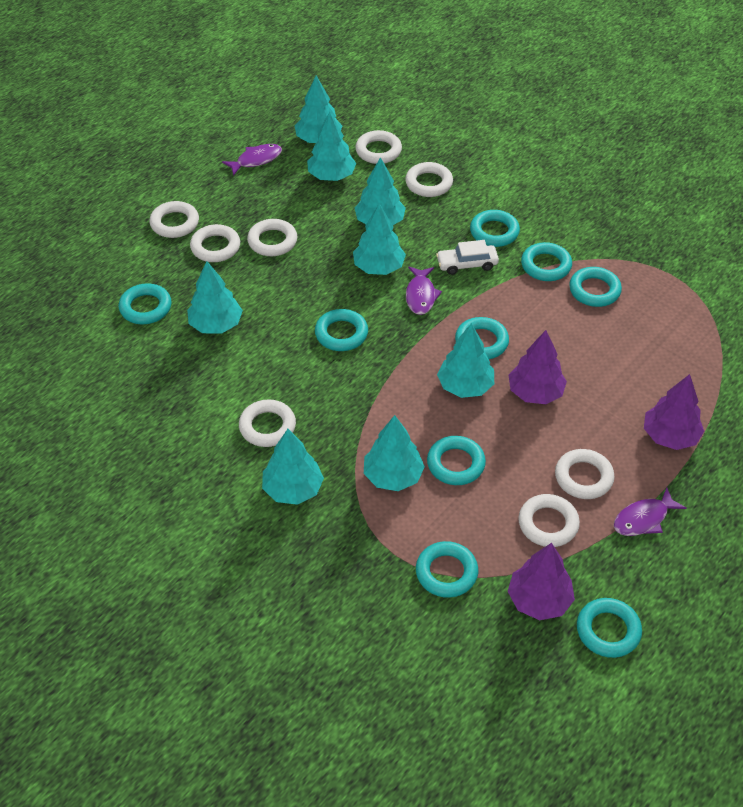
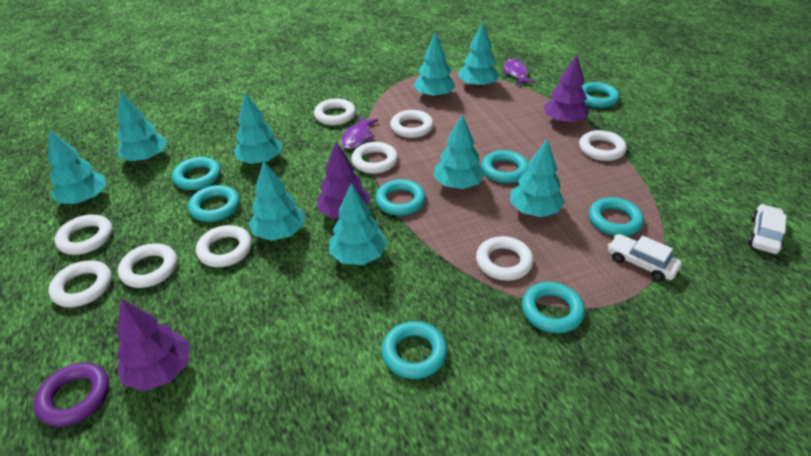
purple fish: 3 -> 2
purple ring: 0 -> 1
turquoise ring: 9 -> 8
turquoise tree: 8 -> 9
white car: 1 -> 2
white ring: 8 -> 9

